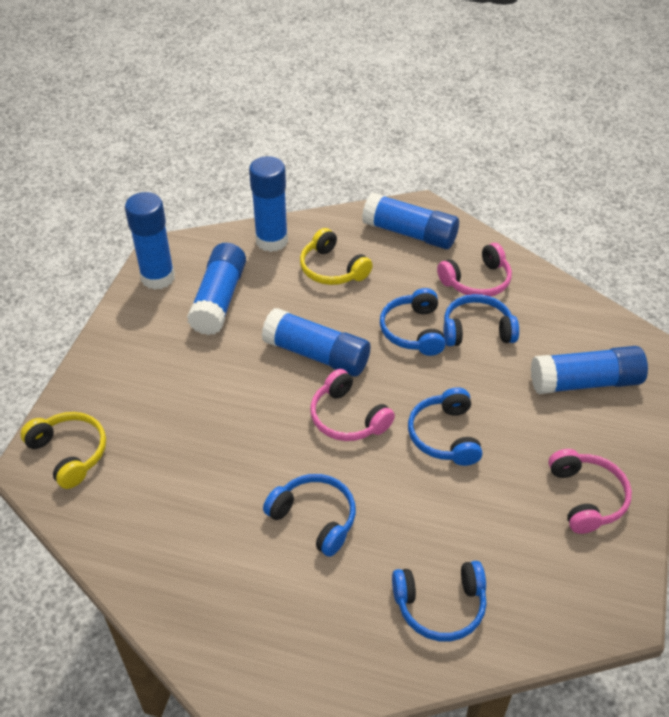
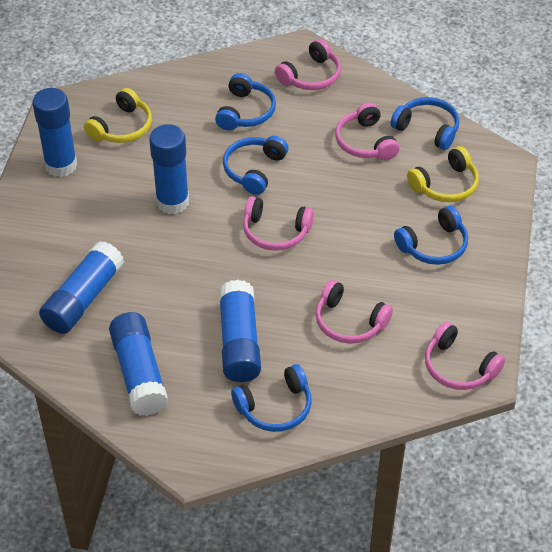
blue glue stick: 6 -> 5
pink headphones: 3 -> 5

